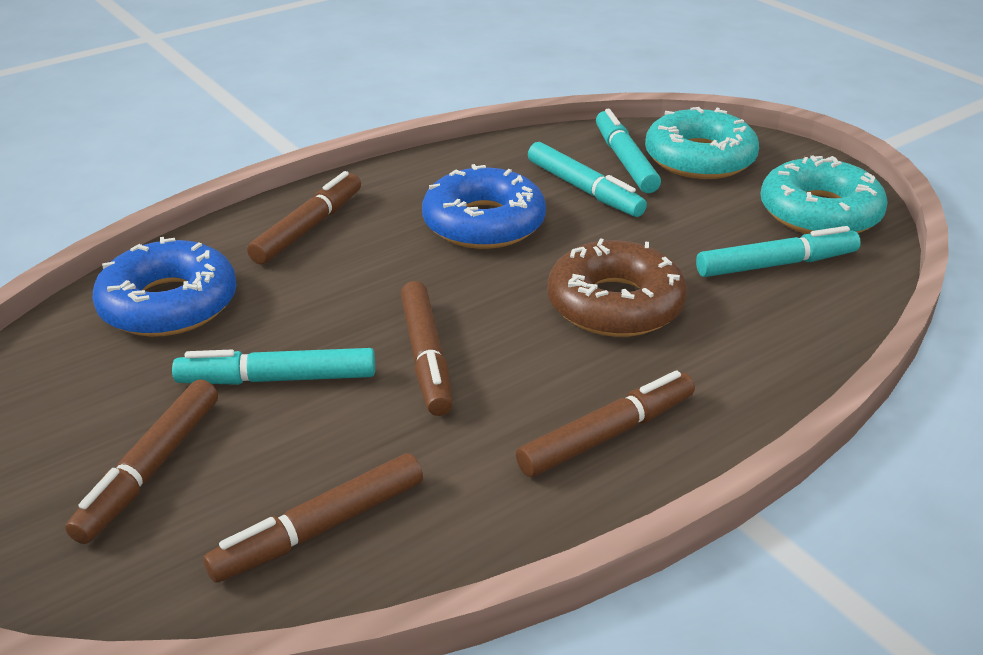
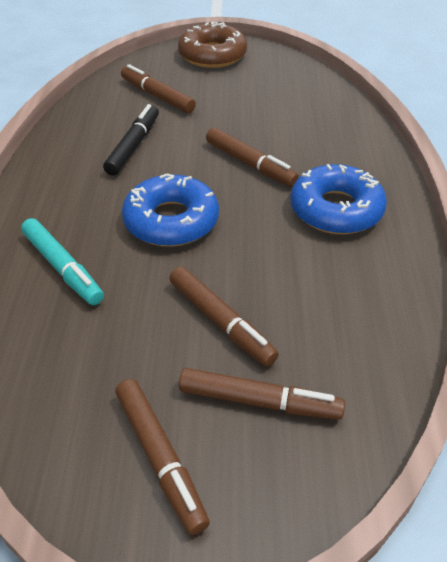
black marker: 0 -> 1
turquoise donut: 2 -> 0
turquoise marker: 4 -> 1

